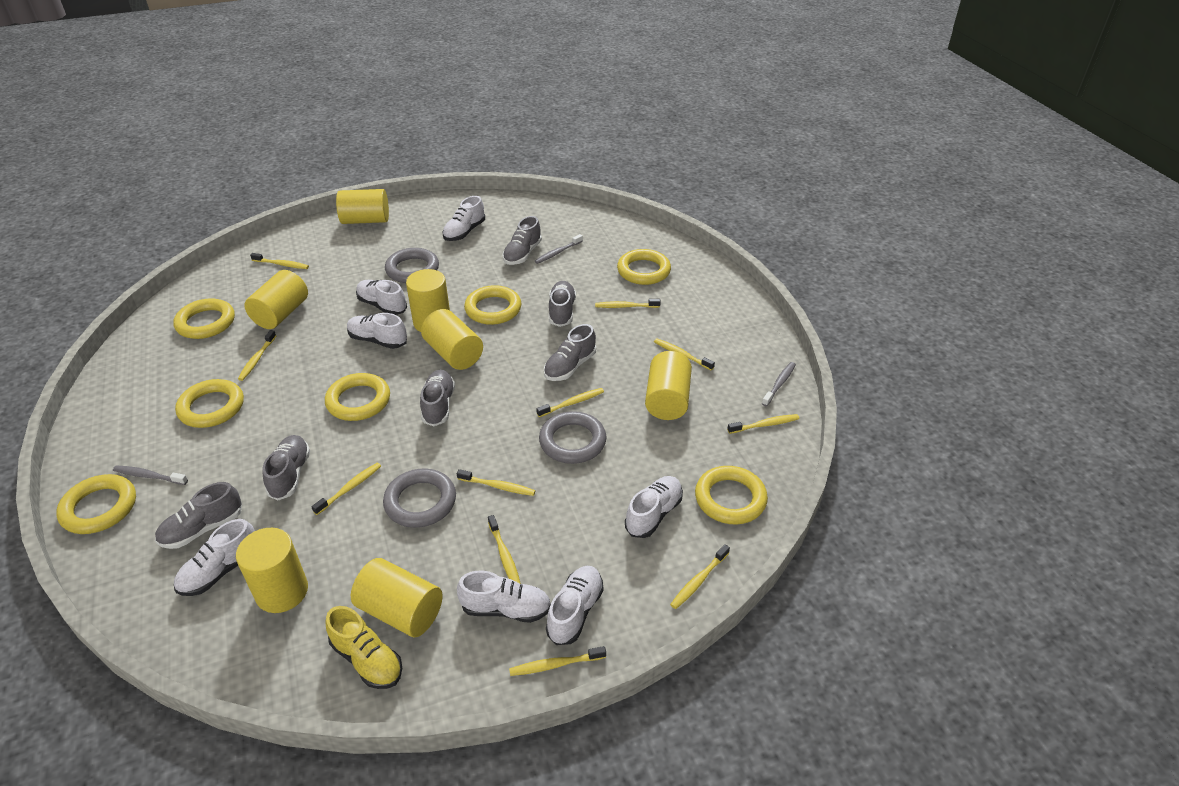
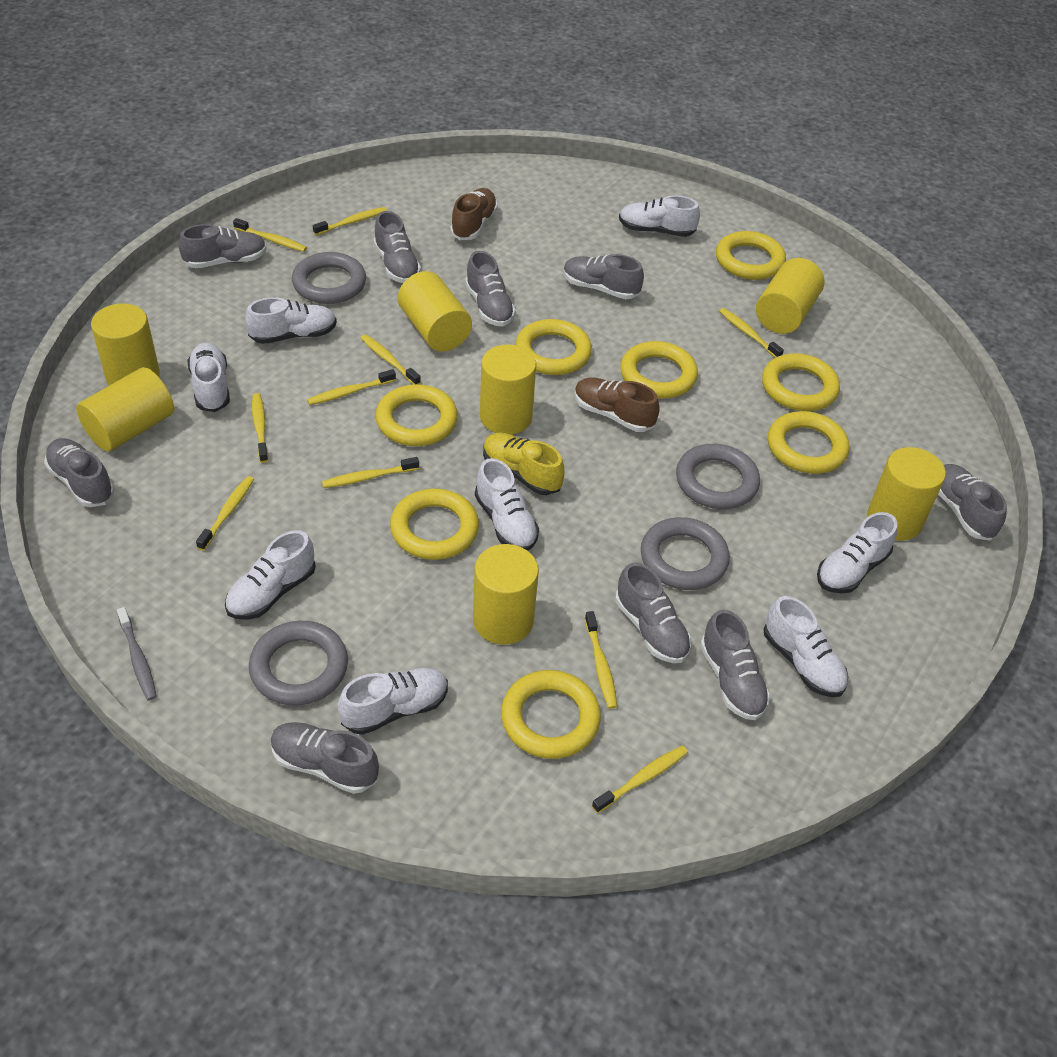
brown shoe: 0 -> 2
grey ring: 3 -> 4
grey shoe: 6 -> 9
grey toothbrush: 3 -> 1
white shoe: 7 -> 8
yellow ring: 7 -> 8
yellow toothbrush: 11 -> 10

